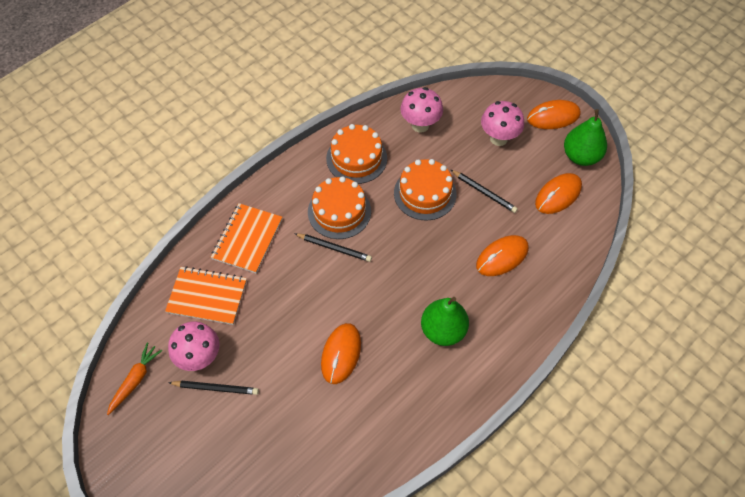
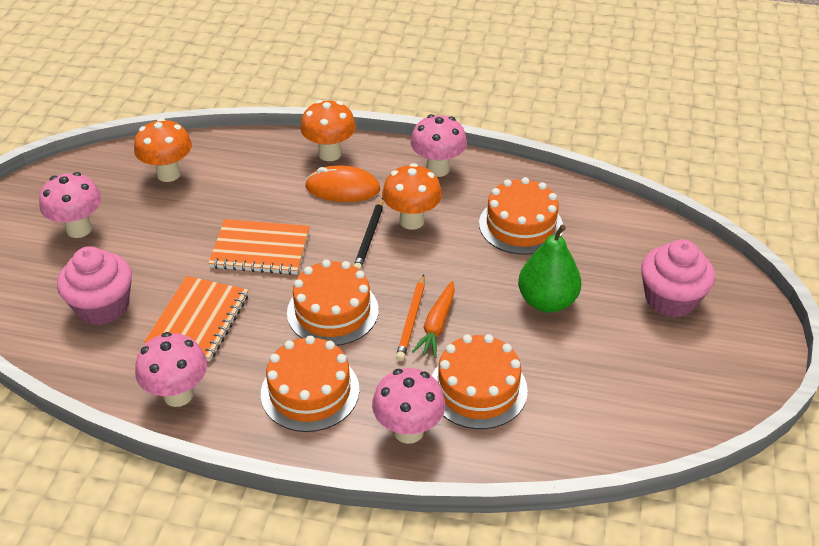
black pencil: 3 -> 1
green pear: 2 -> 1
orange cake: 3 -> 4
orange mouse: 4 -> 1
orange mushroom: 0 -> 3
orange pencil: 0 -> 1
pink cupcake: 0 -> 2
pink mushroom: 3 -> 4

